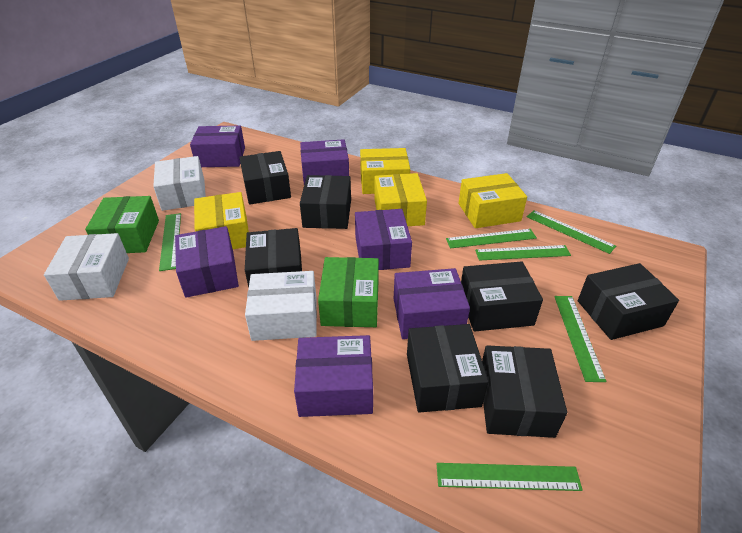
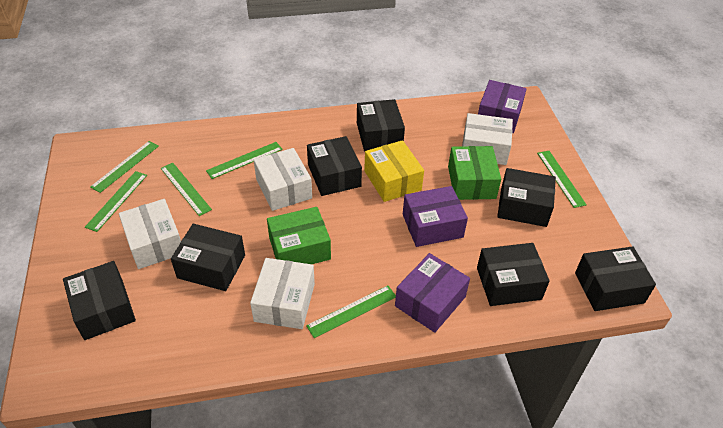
purple box: 6 -> 3
white box: 3 -> 4
yellow box: 4 -> 1

